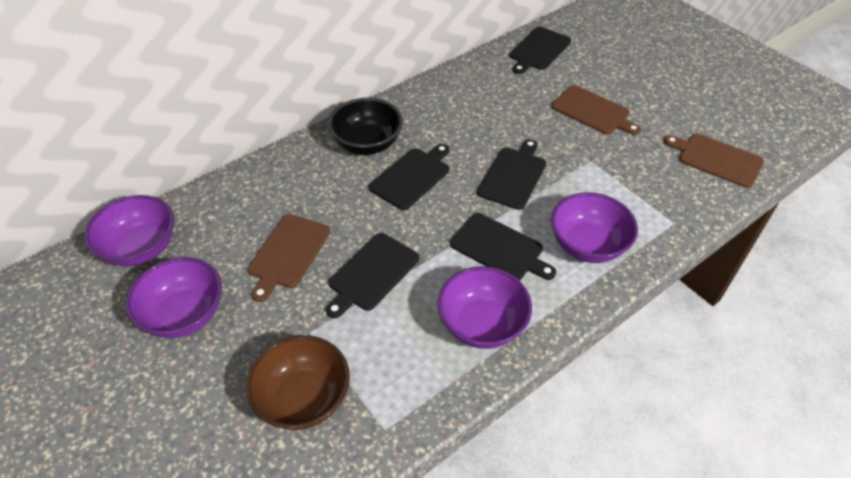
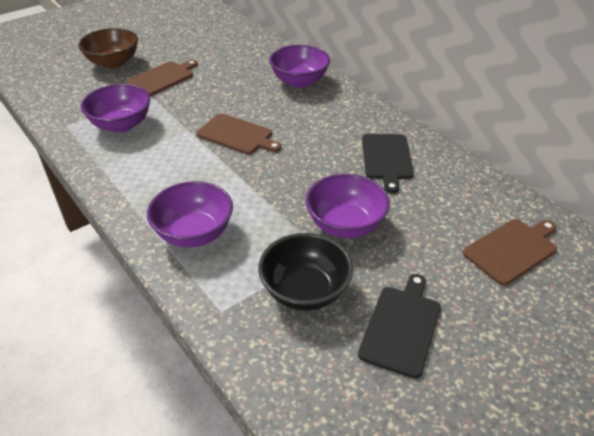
black cutting board: 5 -> 2

